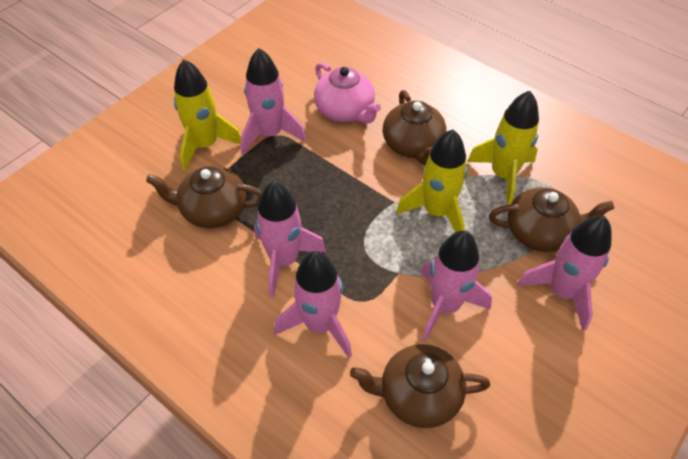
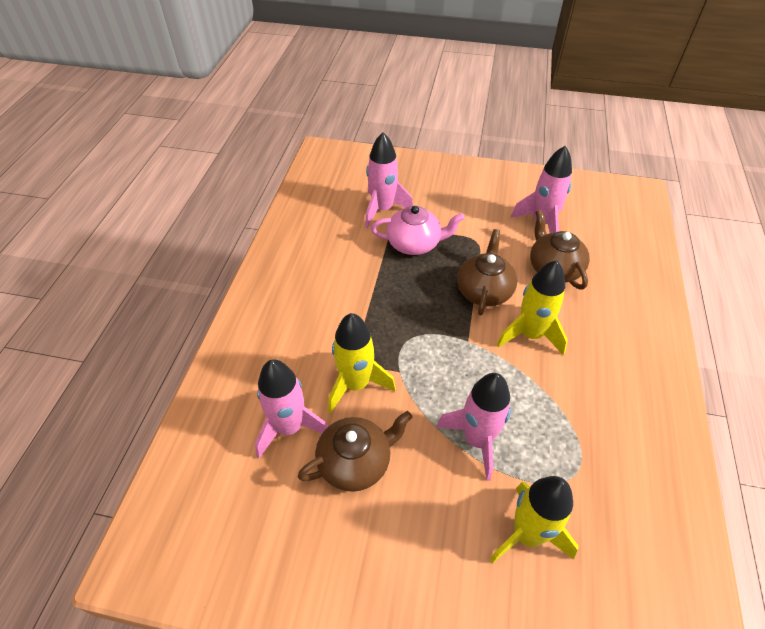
brown teapot: 4 -> 3
pink rocket: 5 -> 4

